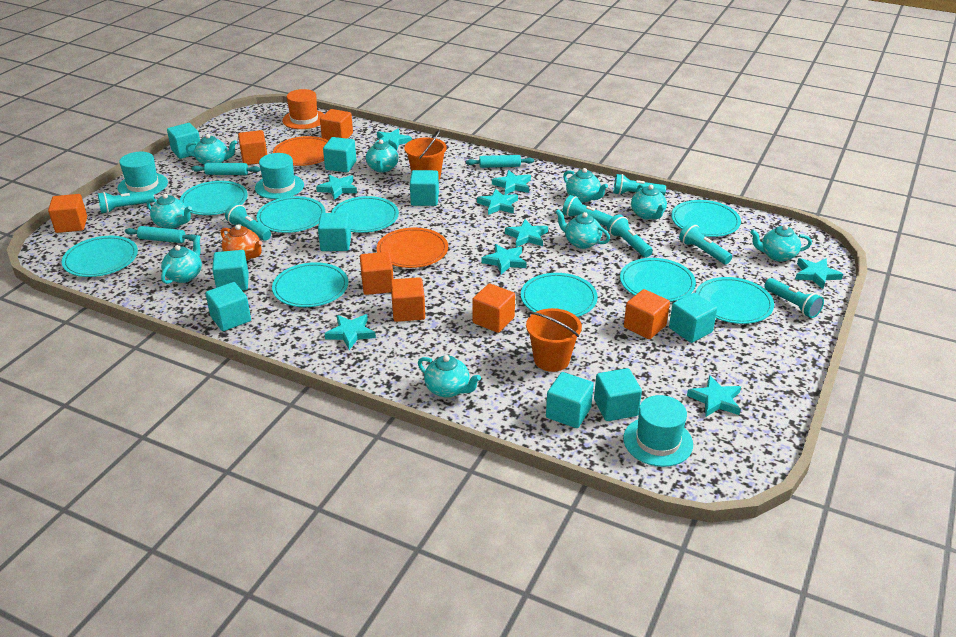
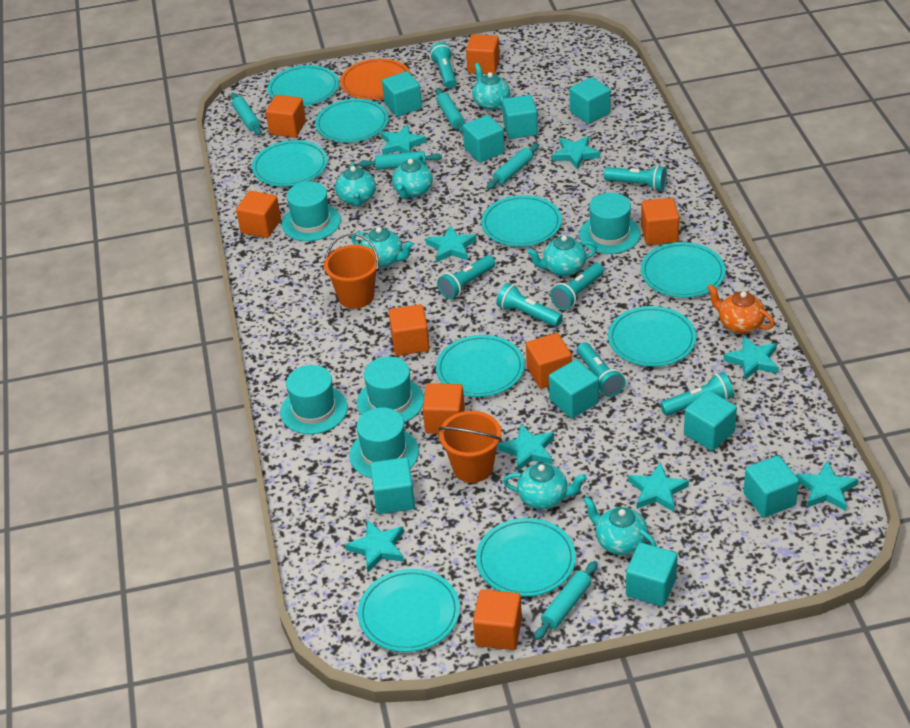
orange cube: 7 -> 8
orange hat: 1 -> 0
orange plate: 2 -> 1
turquoise hat: 3 -> 5
turquoise rolling pin: 3 -> 5
turquoise star: 9 -> 8
turquoise teapot: 9 -> 7

